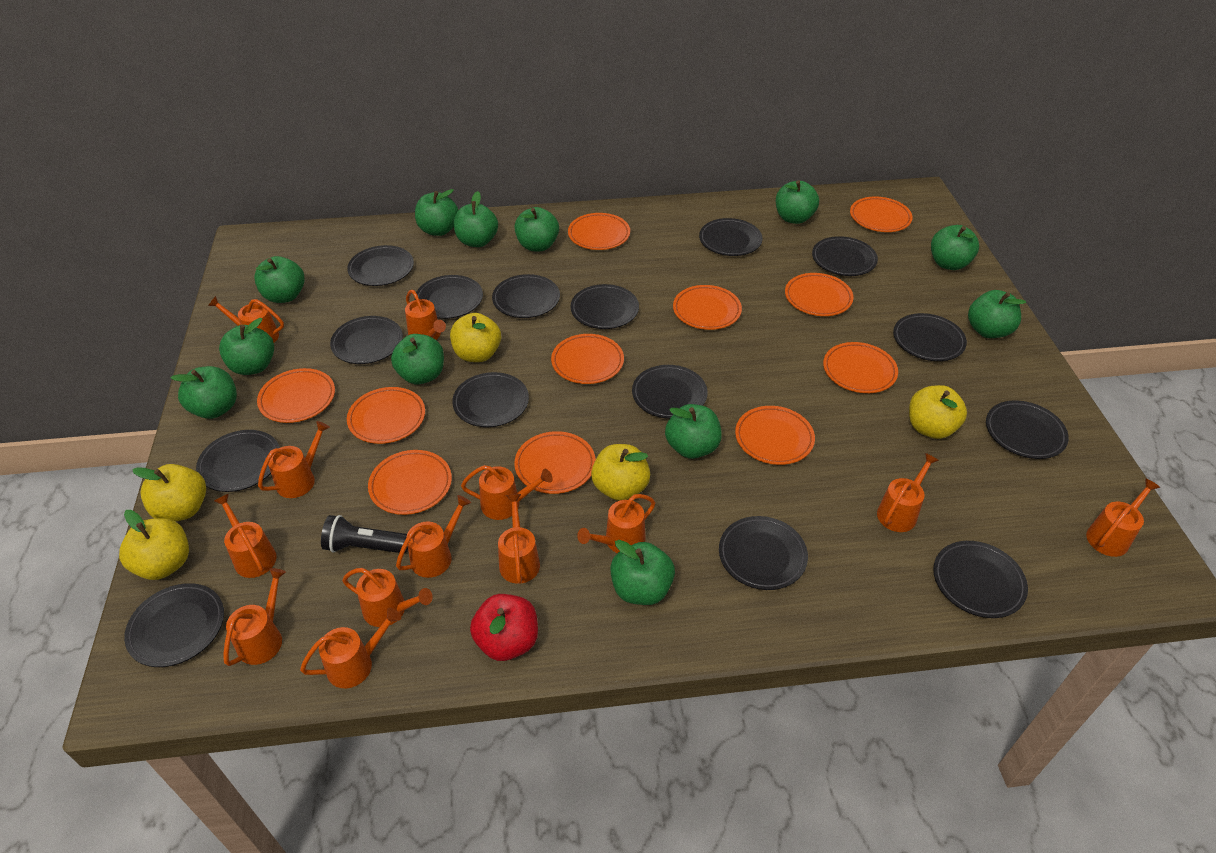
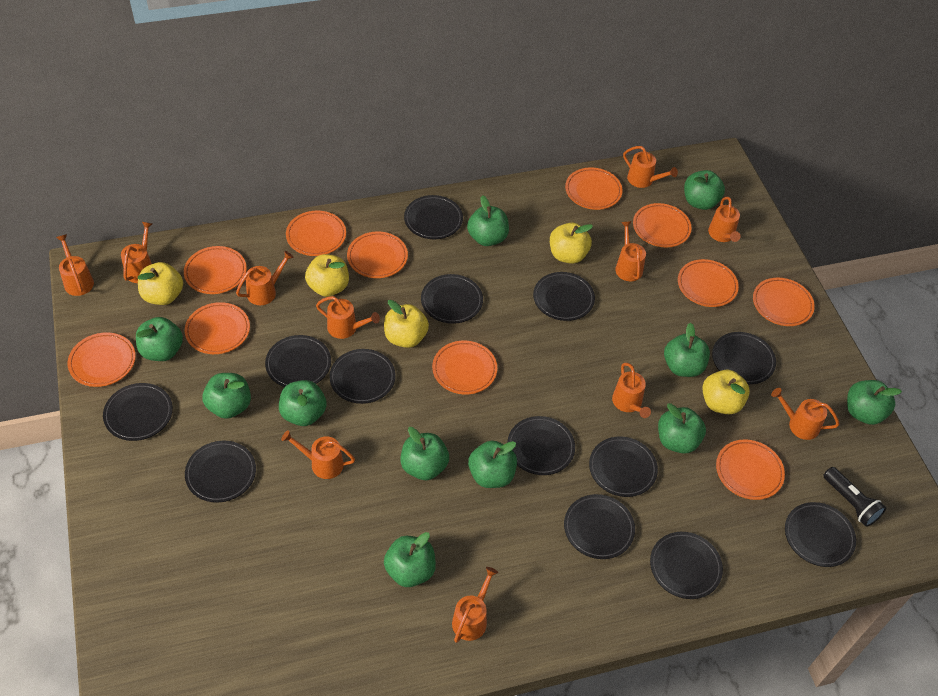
black plate: 15 -> 13
green apple: 12 -> 11
orange watering can: 13 -> 11
red apple: 1 -> 0

